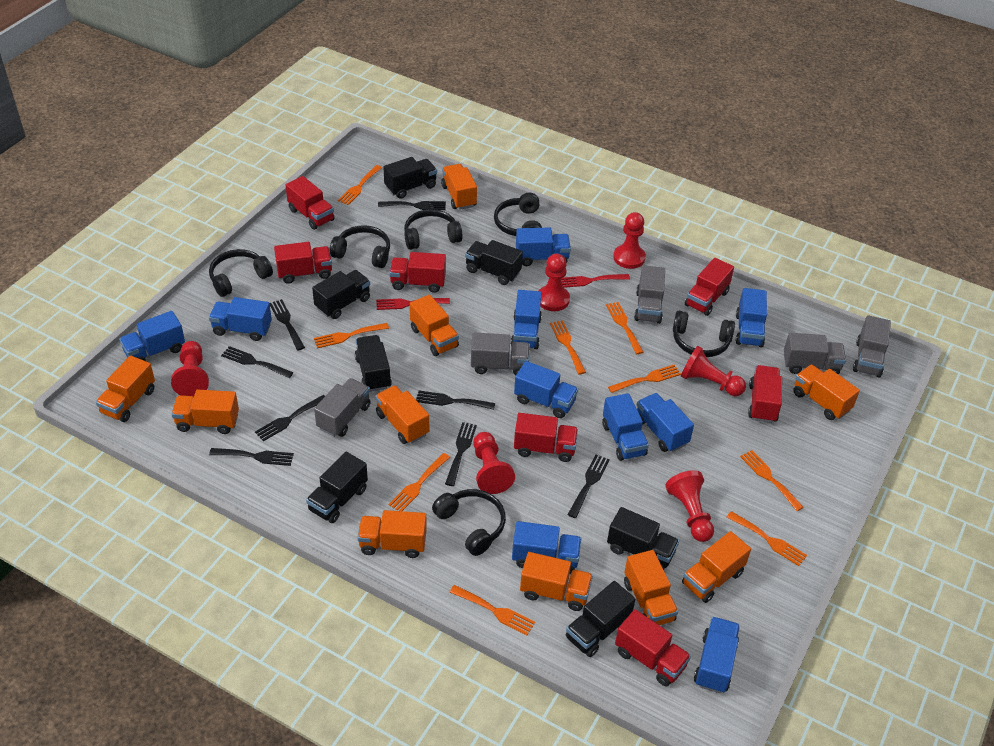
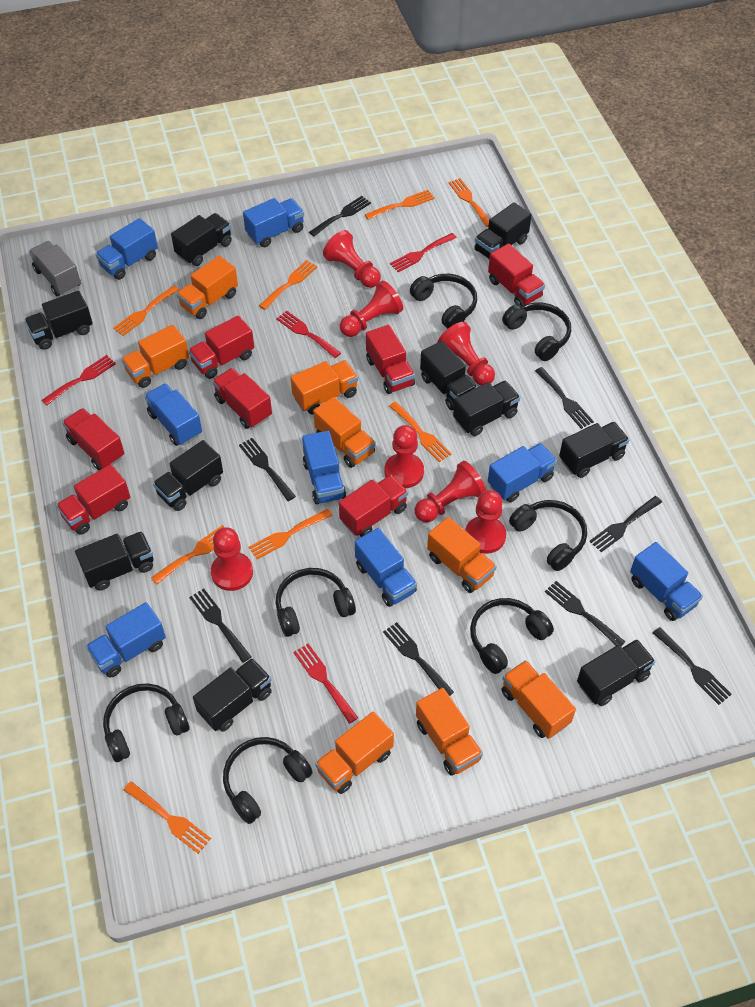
black headphones: 6 -> 7
black truck: 7 -> 10
blue truck: 10 -> 8
grey truck: 5 -> 1
orange fork: 9 -> 8
orange truck: 10 -> 8
red fork: 2 -> 4
red pawn: 6 -> 7

